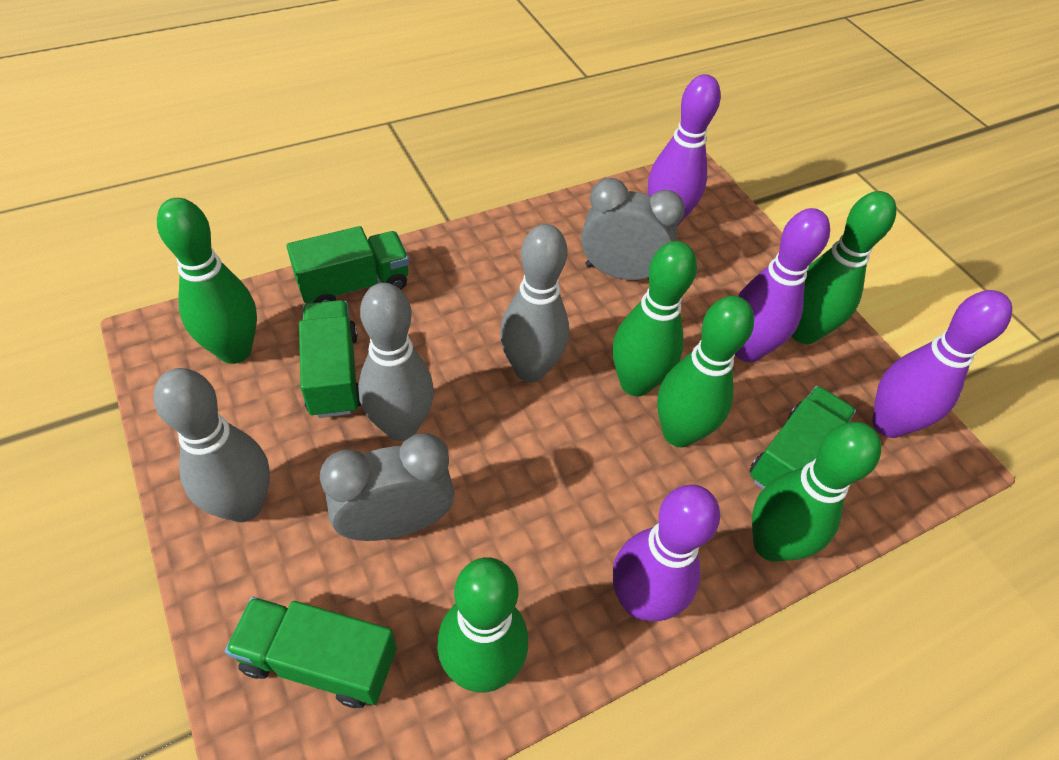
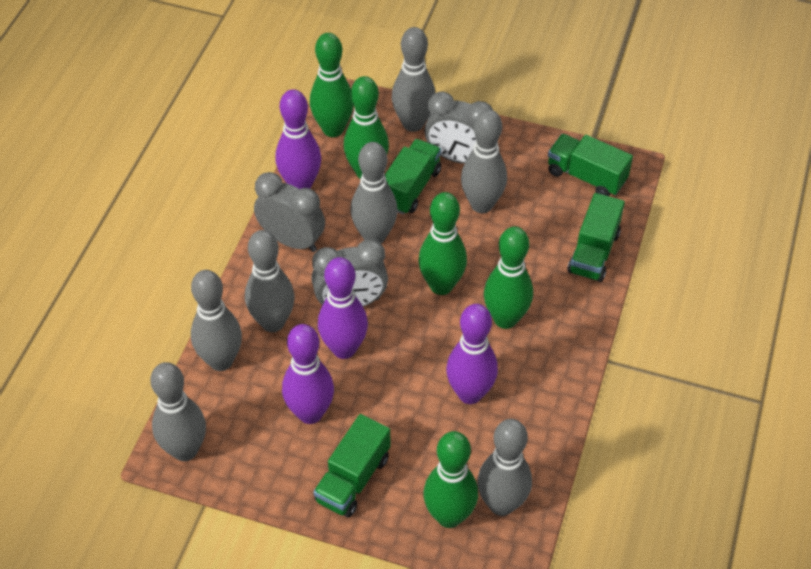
green bowling pin: 6 -> 5
grey bowling pin: 3 -> 7
grey clock: 2 -> 3

